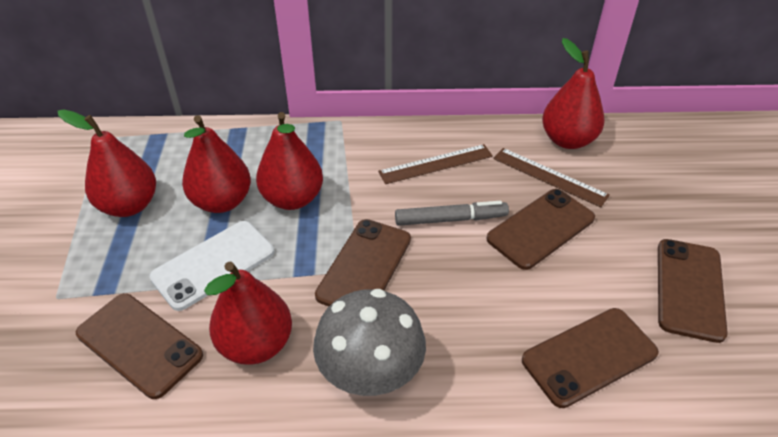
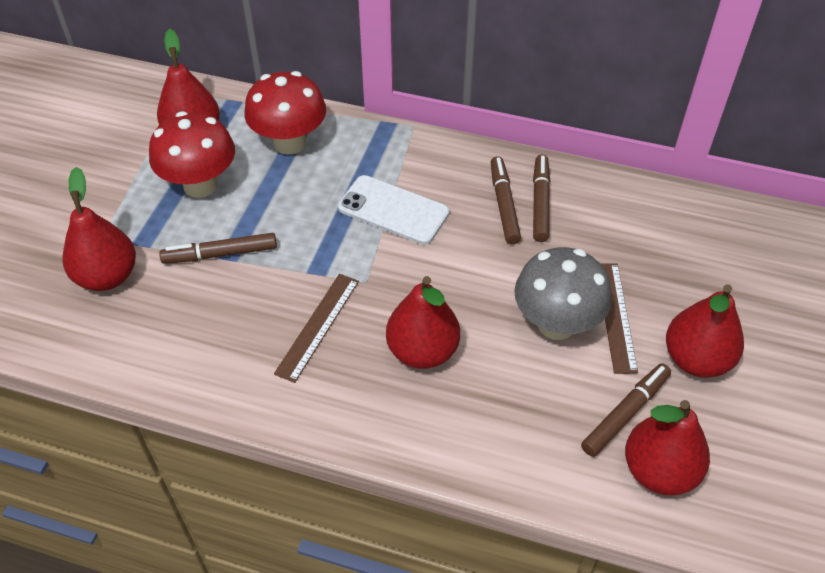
brown marker: 0 -> 4
brown phone: 5 -> 0
grey marker: 1 -> 0
red mushroom: 0 -> 2

